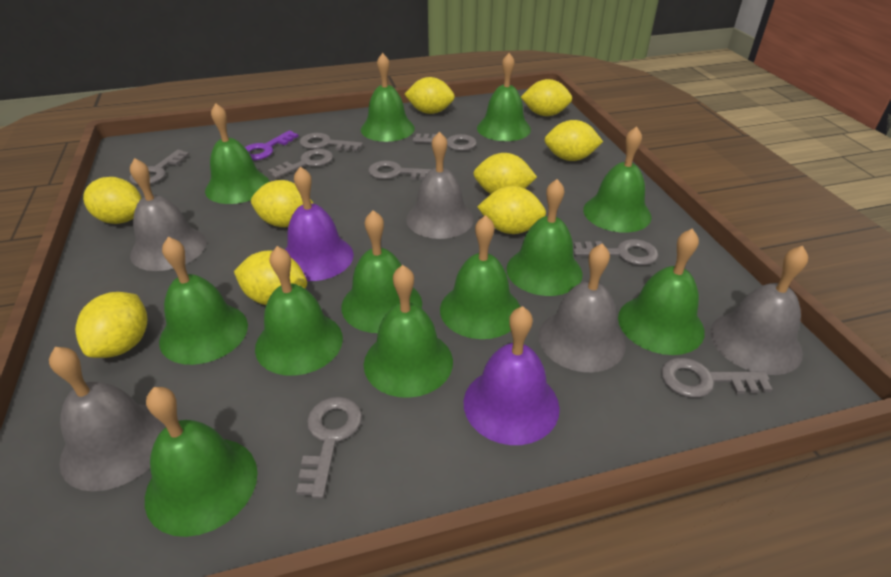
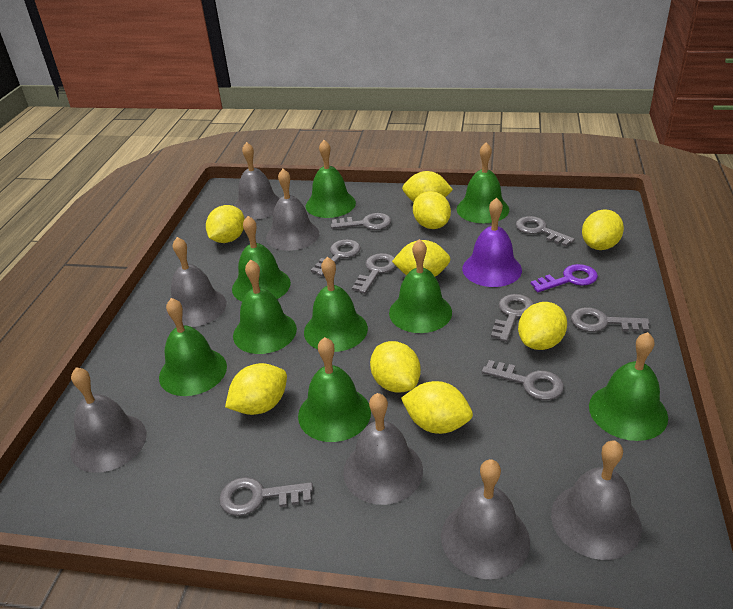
green bell: 12 -> 9
grey bell: 5 -> 7
purple bell: 2 -> 1

